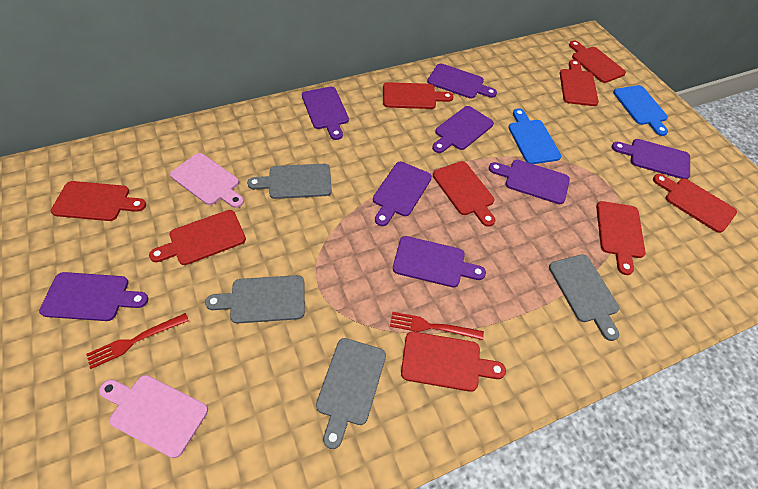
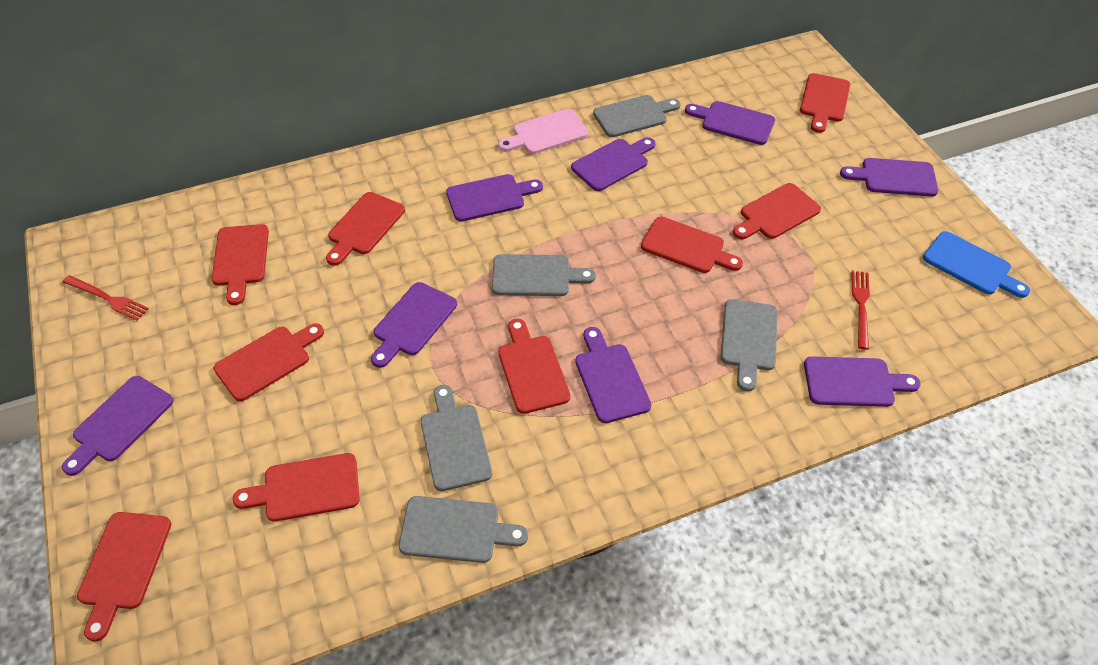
blue cutting board: 2 -> 1
grey cutting board: 4 -> 5
pink cutting board: 2 -> 1

